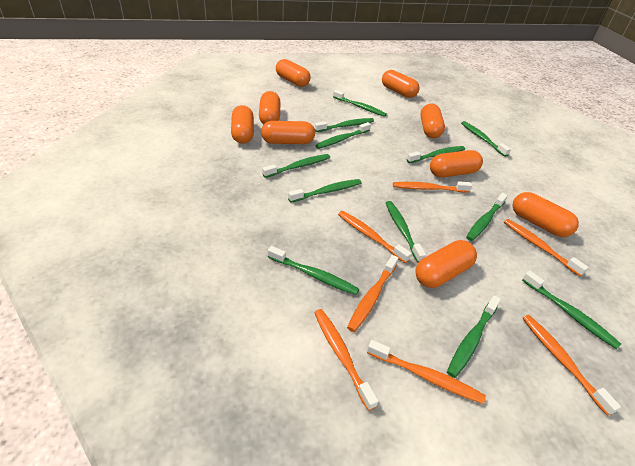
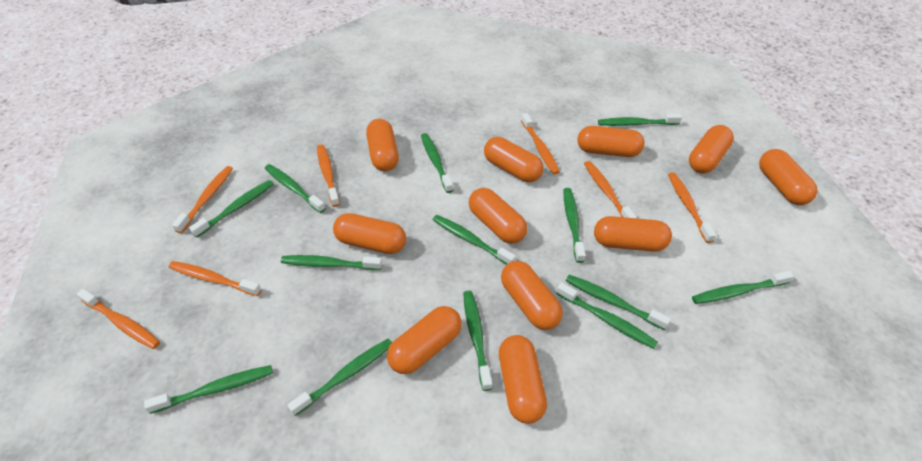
green toothbrush: 12 -> 13
orange capsule: 9 -> 11

